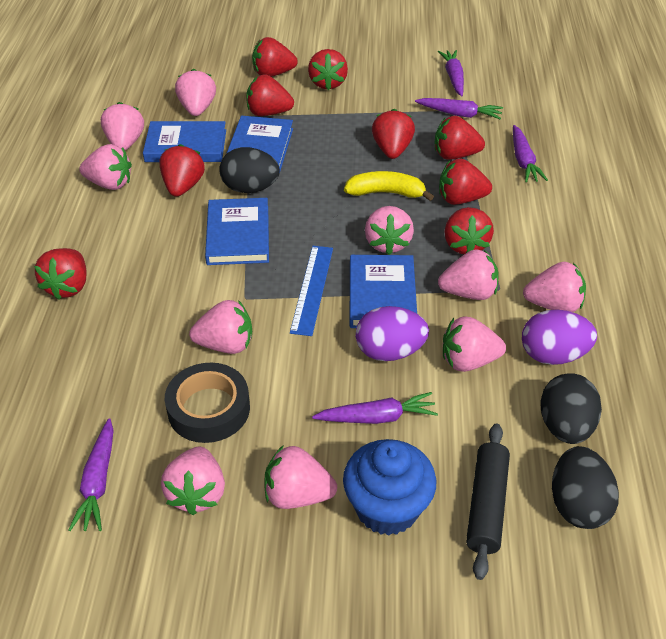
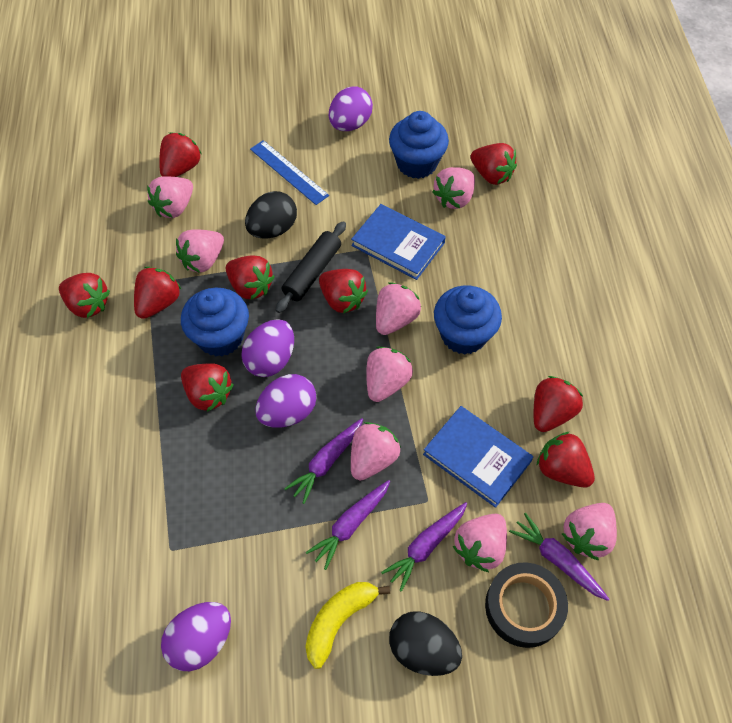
black egg: 3 -> 2
blue book: 4 -> 2
blue cupcake: 1 -> 3
pink strawberry: 10 -> 8
purple carrot: 5 -> 4
purple egg: 2 -> 4

